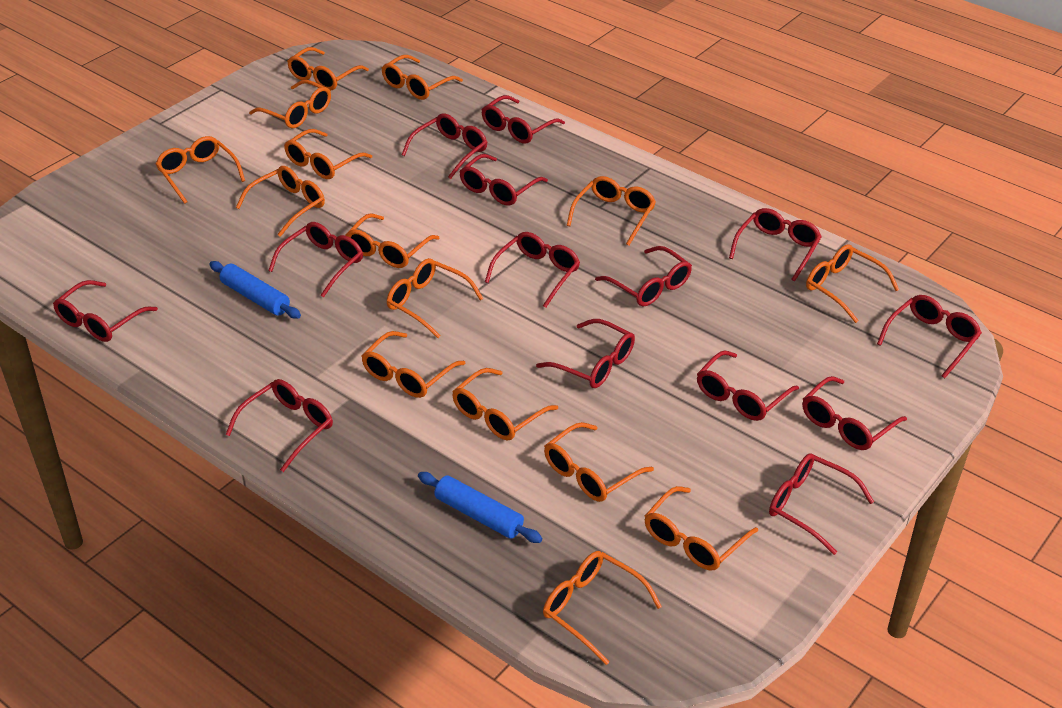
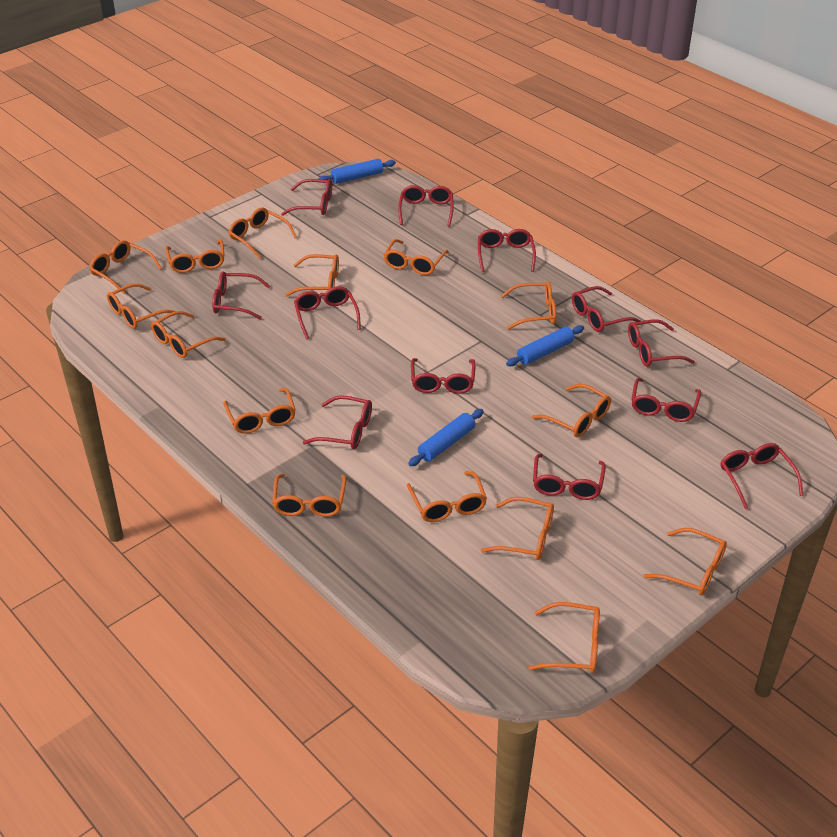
blue rolling pin: 2 -> 3
red glasses: 14 -> 12

